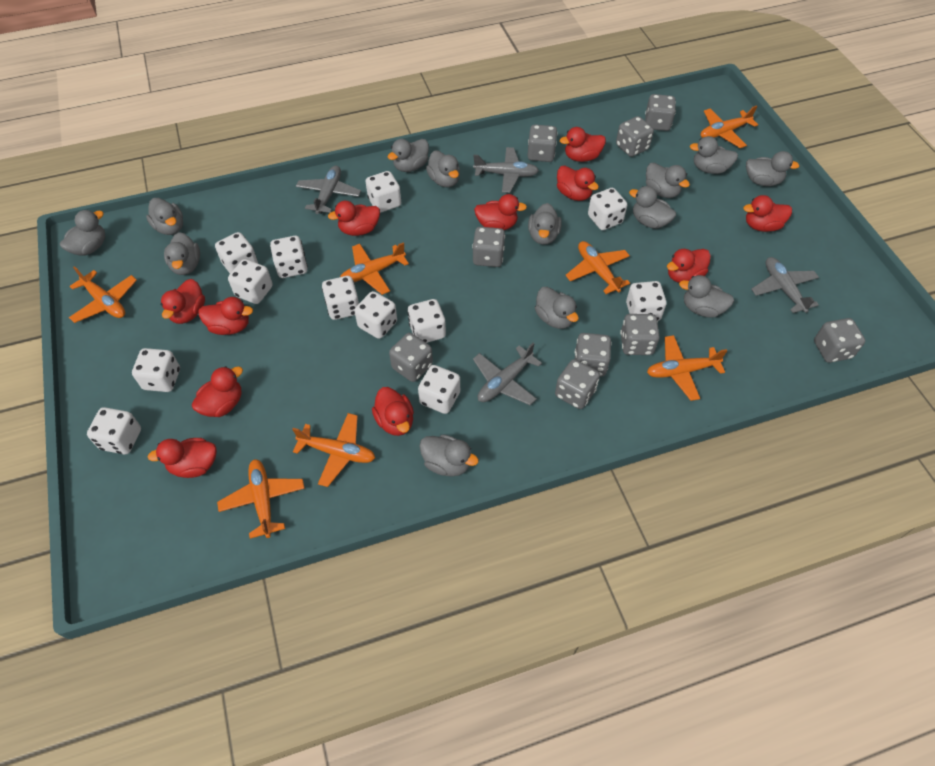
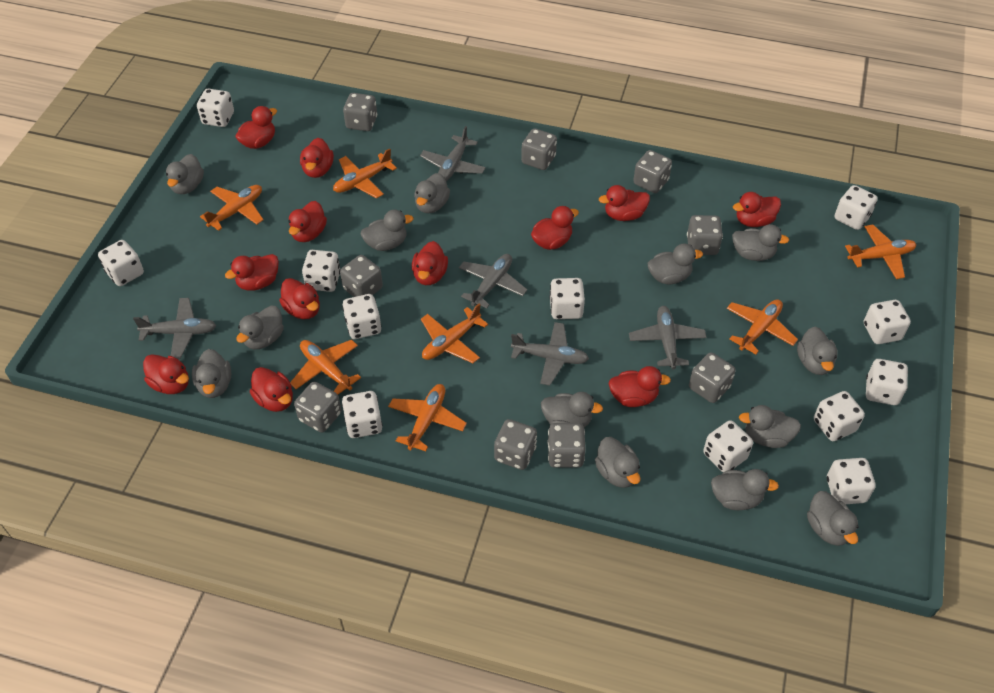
grey plane: 4 -> 5
red duck: 11 -> 12

